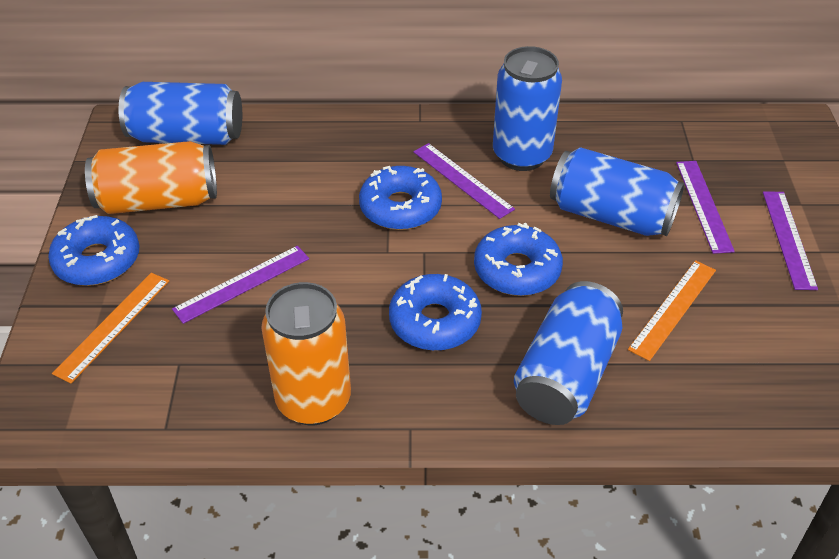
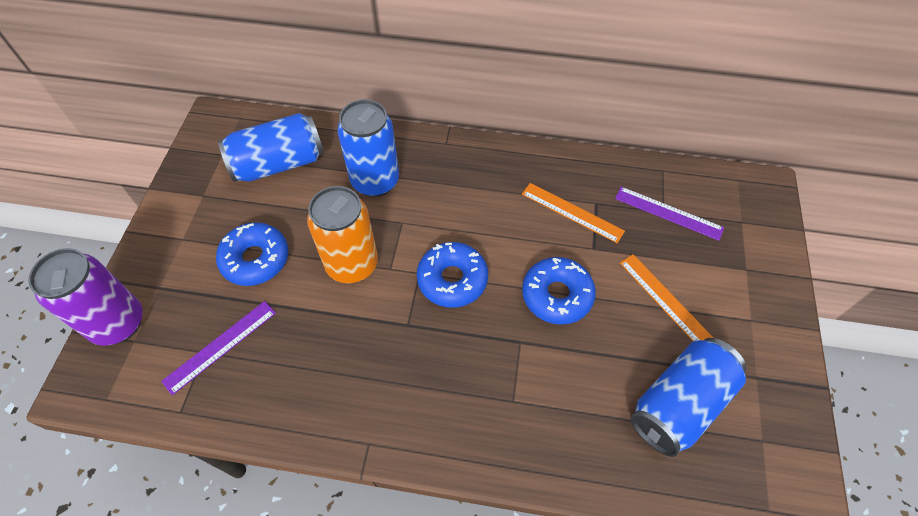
blue can: 4 -> 3
blue donut: 4 -> 3
orange can: 2 -> 1
purple can: 0 -> 1
purple ruler: 4 -> 2

